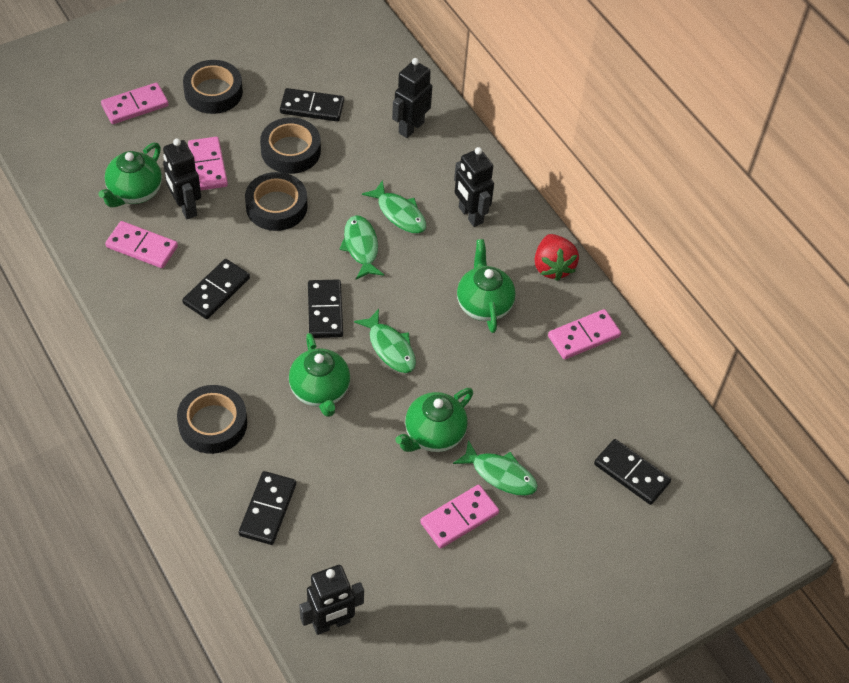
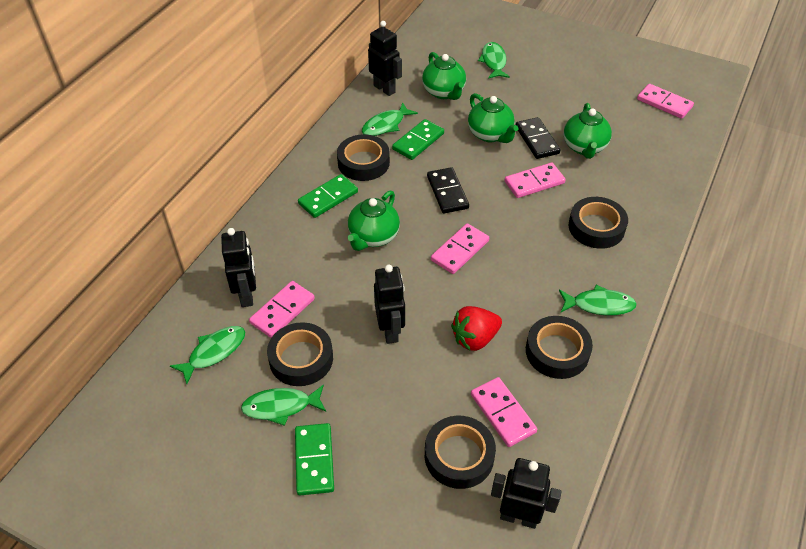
black domino: 5 -> 2
black tape: 4 -> 5
green domino: 0 -> 3
green fish: 4 -> 5

